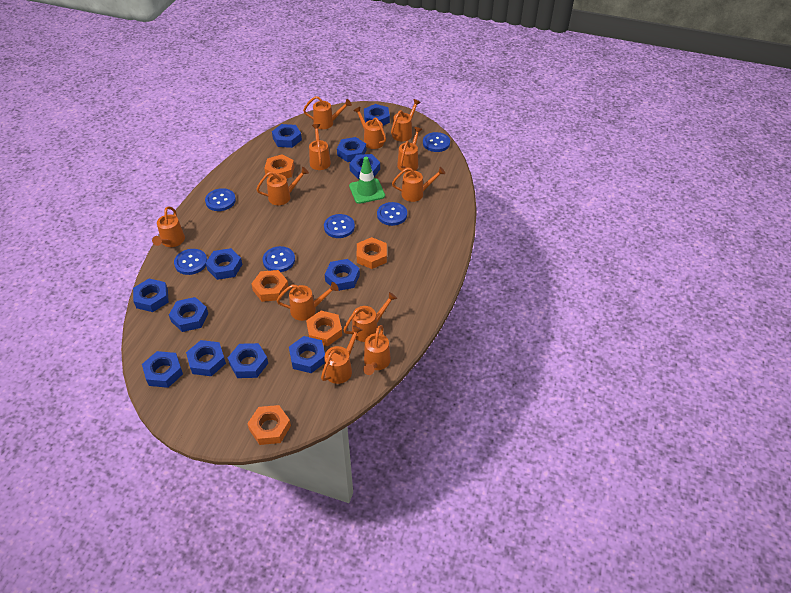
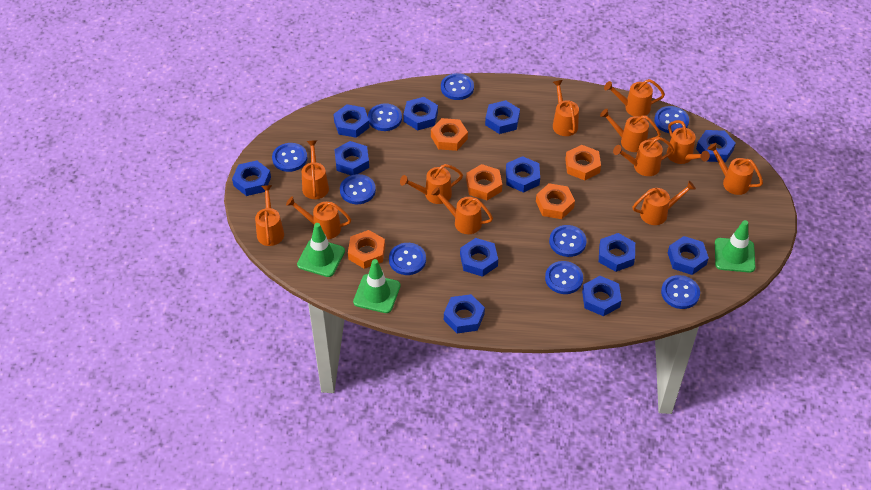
blue button: 6 -> 9
green traffic cone: 1 -> 3

